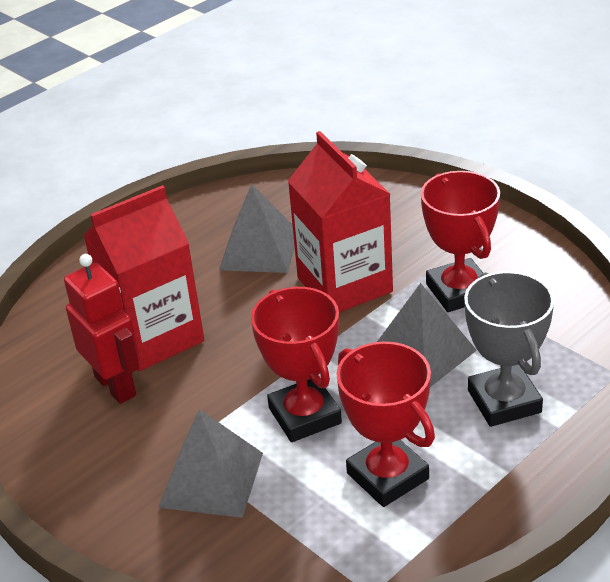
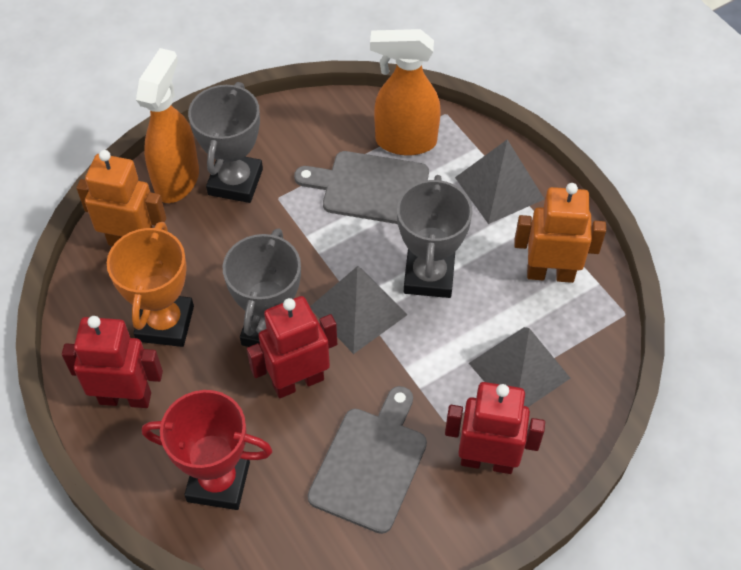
grey cutting board: 0 -> 2
grey trophy: 1 -> 3
orange robot: 0 -> 2
orange spray bottle: 0 -> 2
orange trophy: 0 -> 1
red carton: 2 -> 0
red robot: 1 -> 3
red trophy: 3 -> 1

